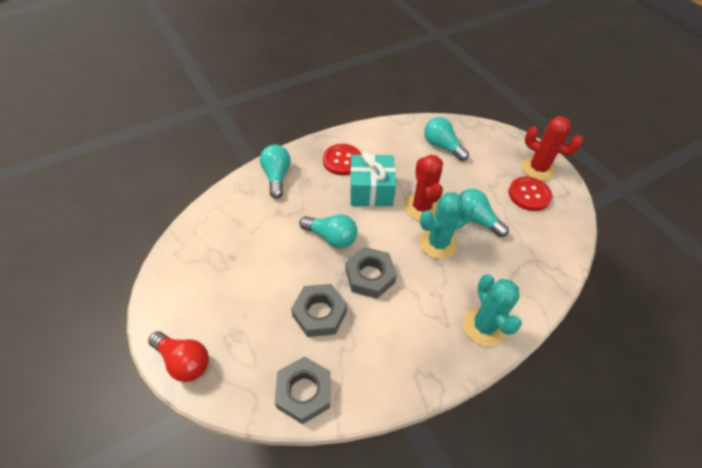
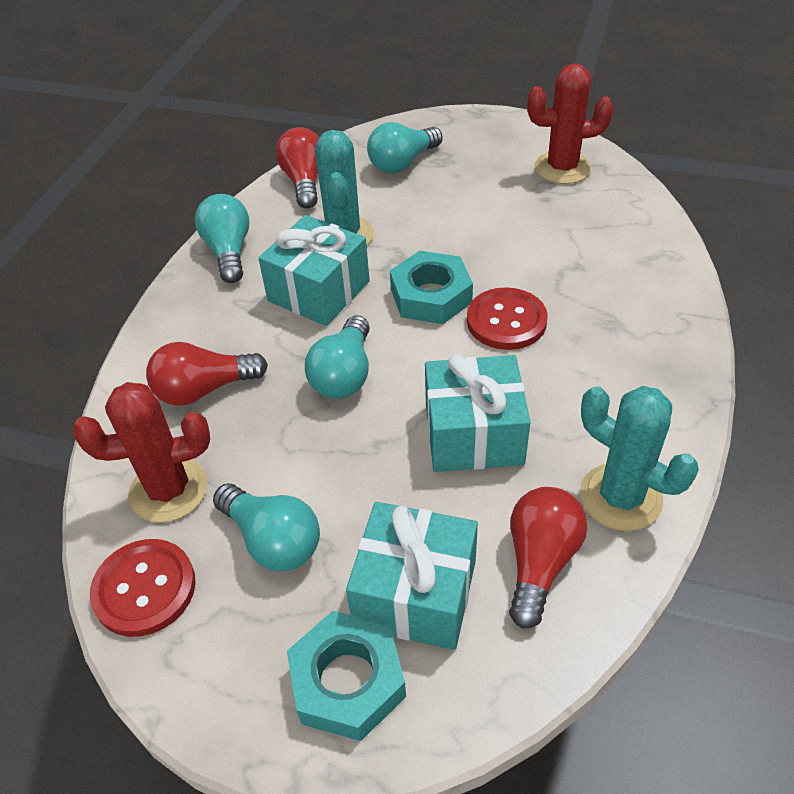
grey nut: 3 -> 0
red light bulb: 1 -> 3
turquoise gift: 1 -> 3
turquoise nut: 0 -> 2

